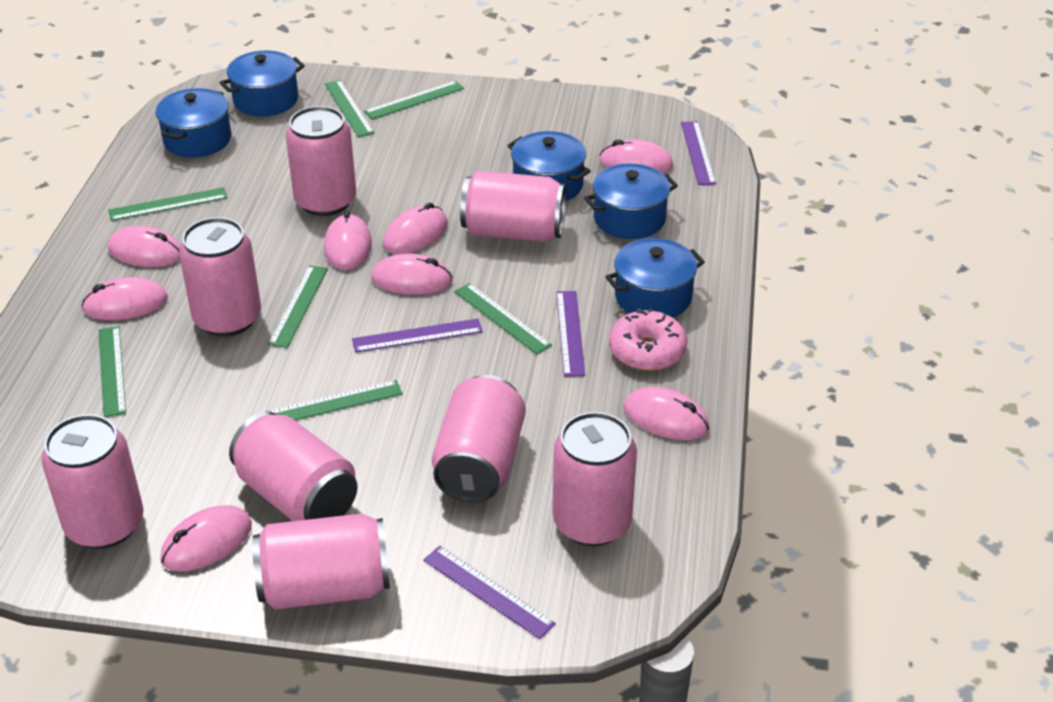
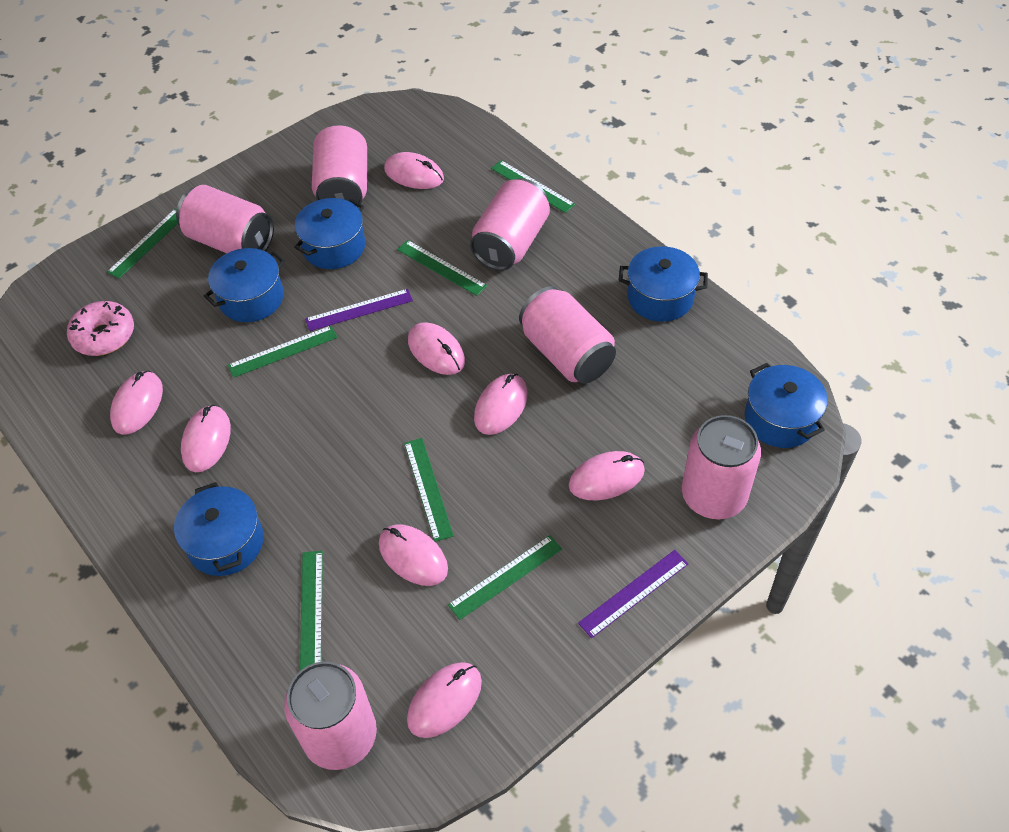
pink can: 8 -> 6
purple ruler: 4 -> 2

